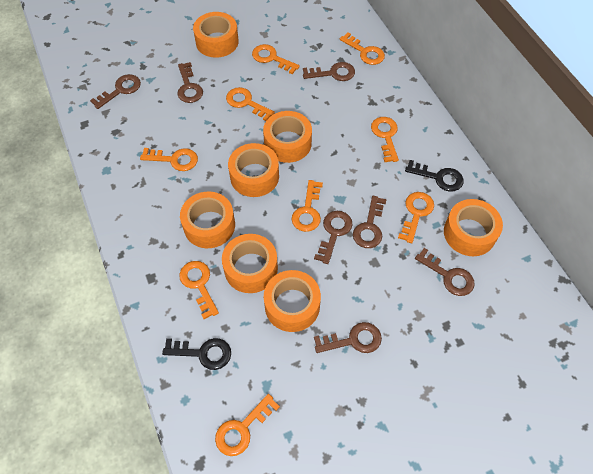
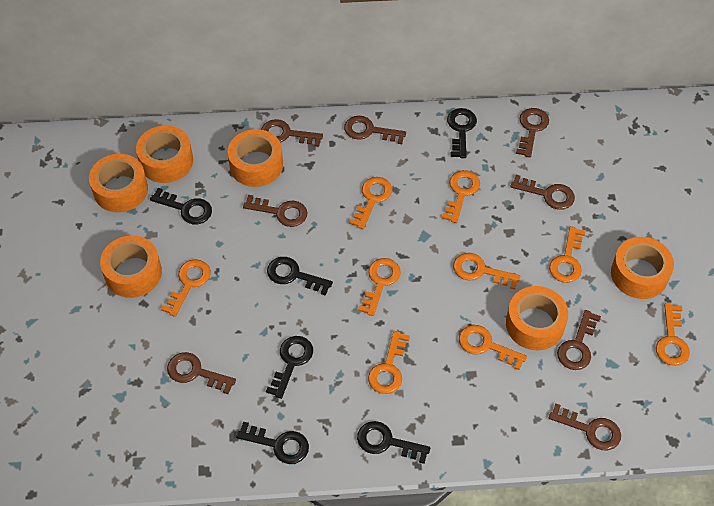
black key: 2 -> 6
brown key: 7 -> 8
orange tape: 7 -> 6

